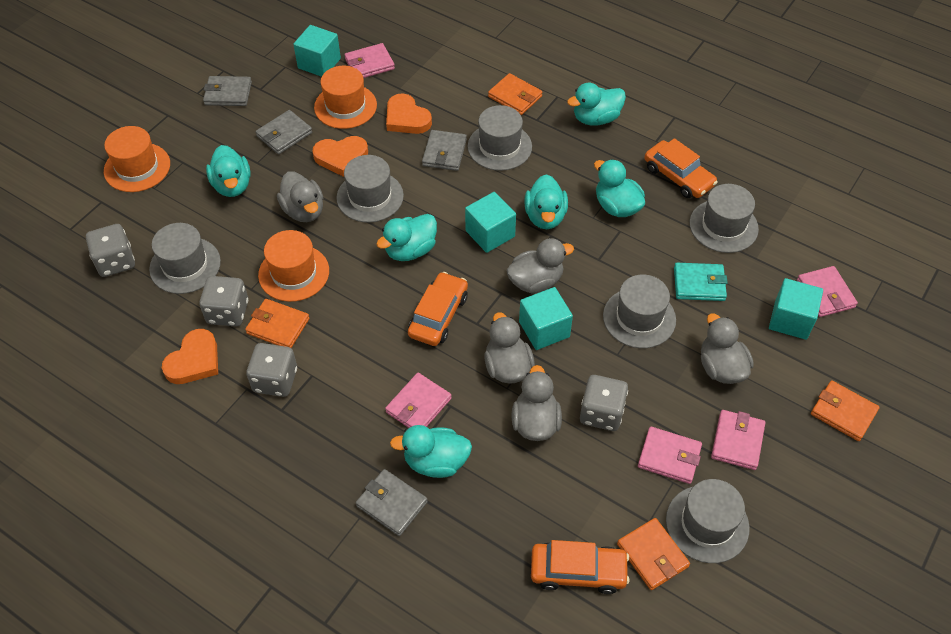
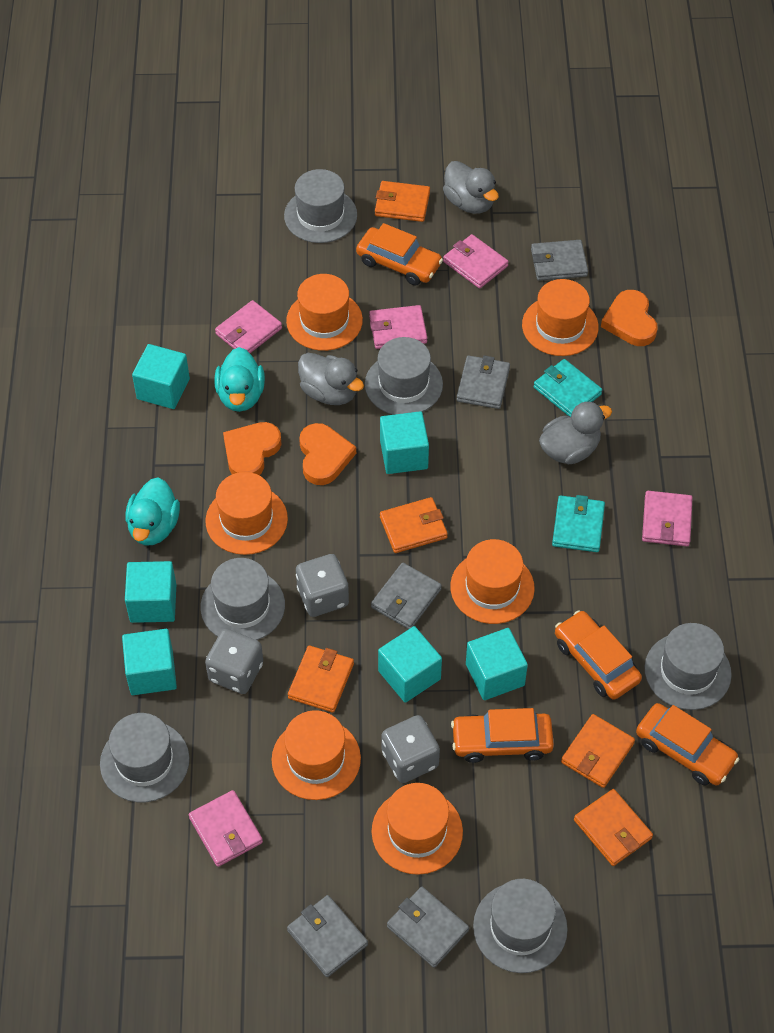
grey dice: 4 -> 3
grey duck: 5 -> 3
grey wallet: 4 -> 5
orange car: 3 -> 4
orange hat: 3 -> 6
orange wallet: 4 -> 5
turquoise cube: 4 -> 6
turquoise duck: 6 -> 2
turquoise wallet: 1 -> 2

